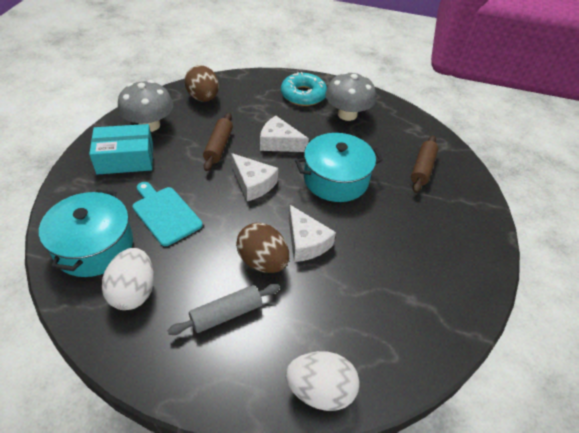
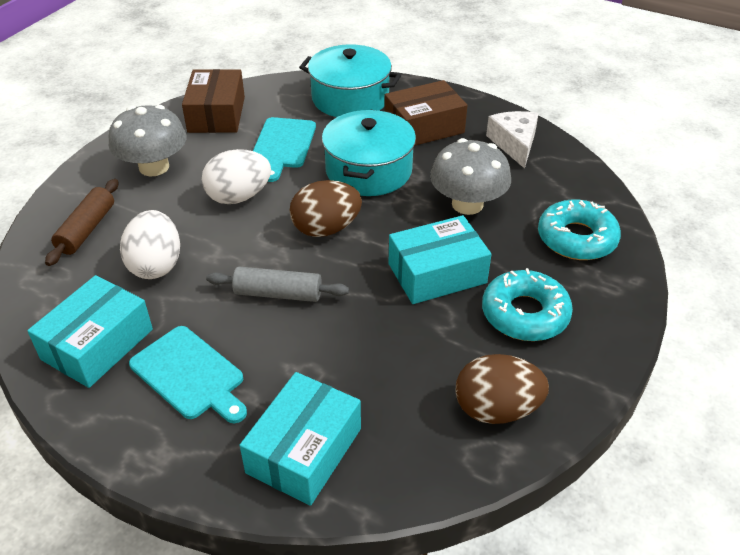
brown box: 0 -> 2
brown rolling pin: 2 -> 1
turquoise box: 1 -> 3
turquoise cutting board: 1 -> 2
turquoise donut: 1 -> 2
white cheese: 3 -> 1

